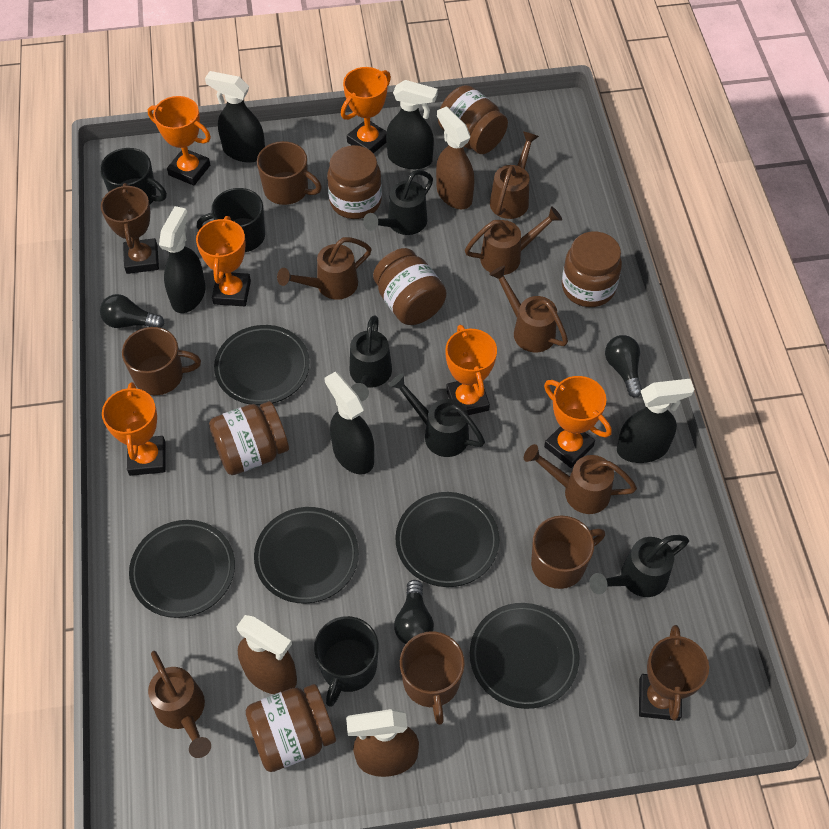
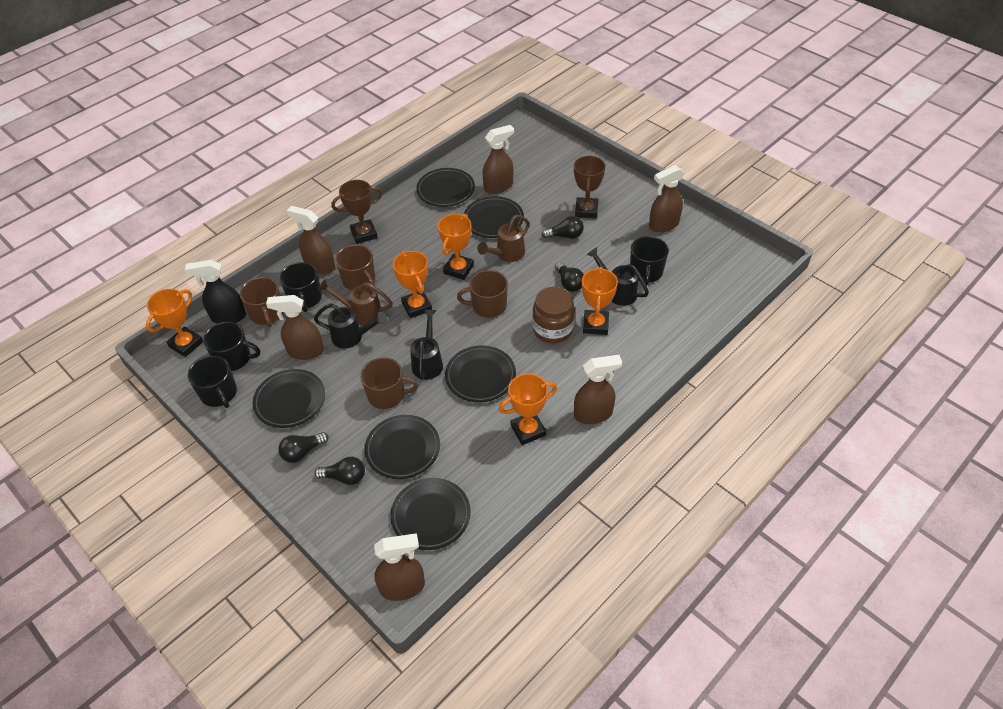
black light bulb: 3 -> 4
black mug: 3 -> 4
black plate: 5 -> 6
black spray bottle: 5 -> 1
black watering can: 4 -> 3
brown jar: 6 -> 1
brown spray bottle: 3 -> 6
brown watering can: 6 -> 2
orange trophy: 6 -> 5

